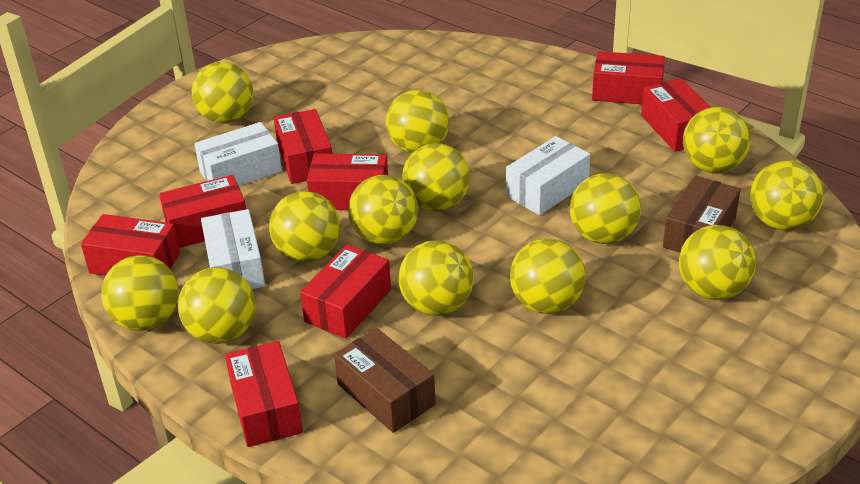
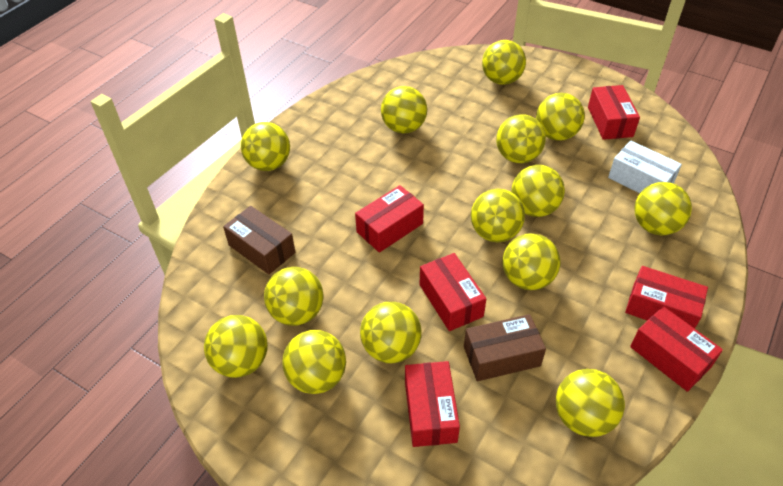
red box: 8 -> 6
white box: 3 -> 1
yellow ball: 13 -> 14

